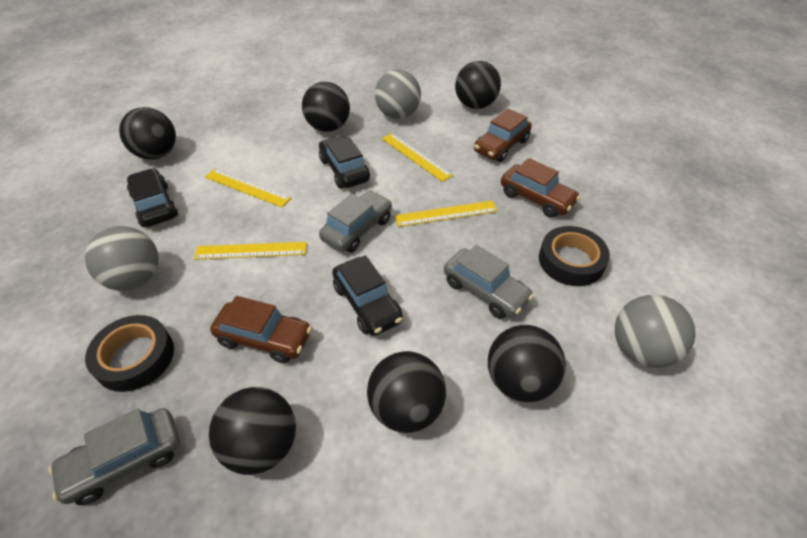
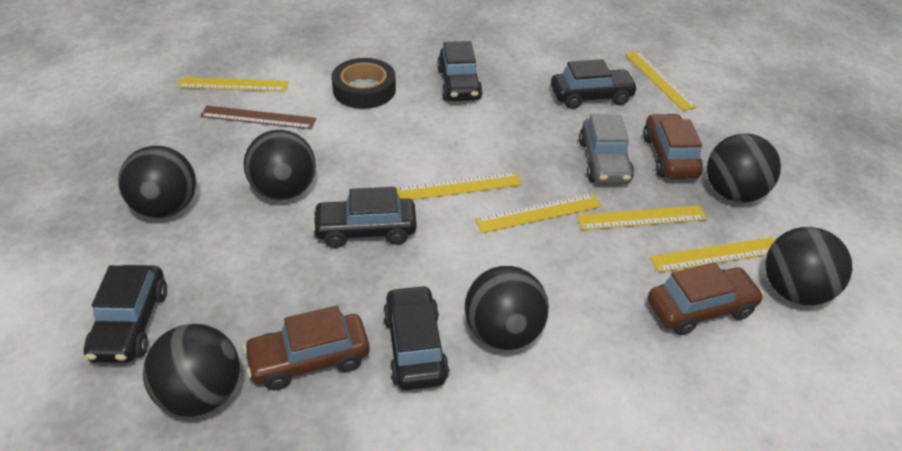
black car: 3 -> 5
black tape: 2 -> 1
brown ruler: 0 -> 1
grey ball: 3 -> 0
grey car: 3 -> 1
yellow ruler: 4 -> 6

